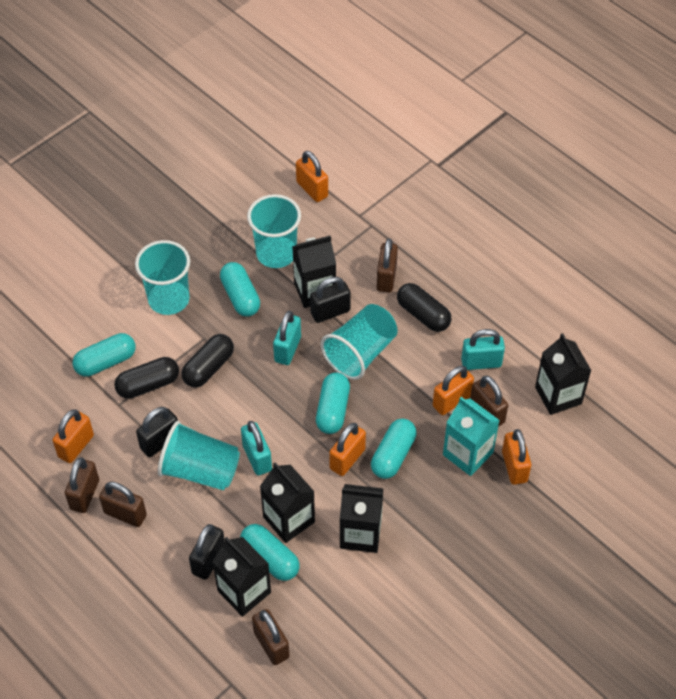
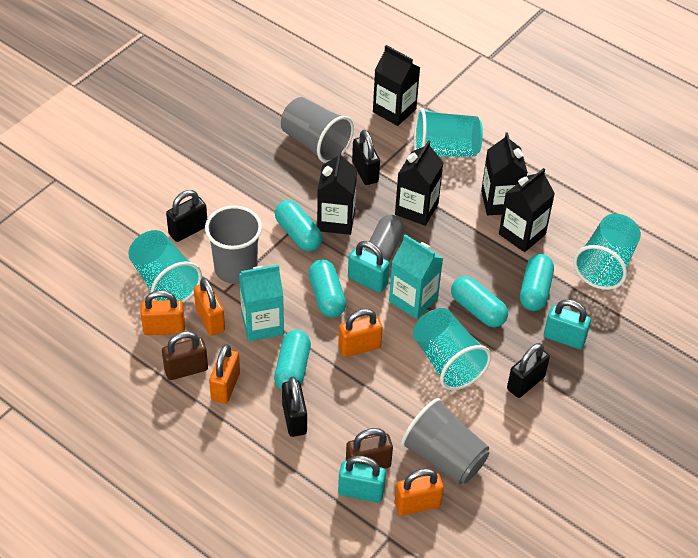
black capsule: 3 -> 0
black padlock: 3 -> 4
brown padlock: 5 -> 2
grey capsule: 0 -> 1
grey cup: 0 -> 3
turquoise carton: 1 -> 2

